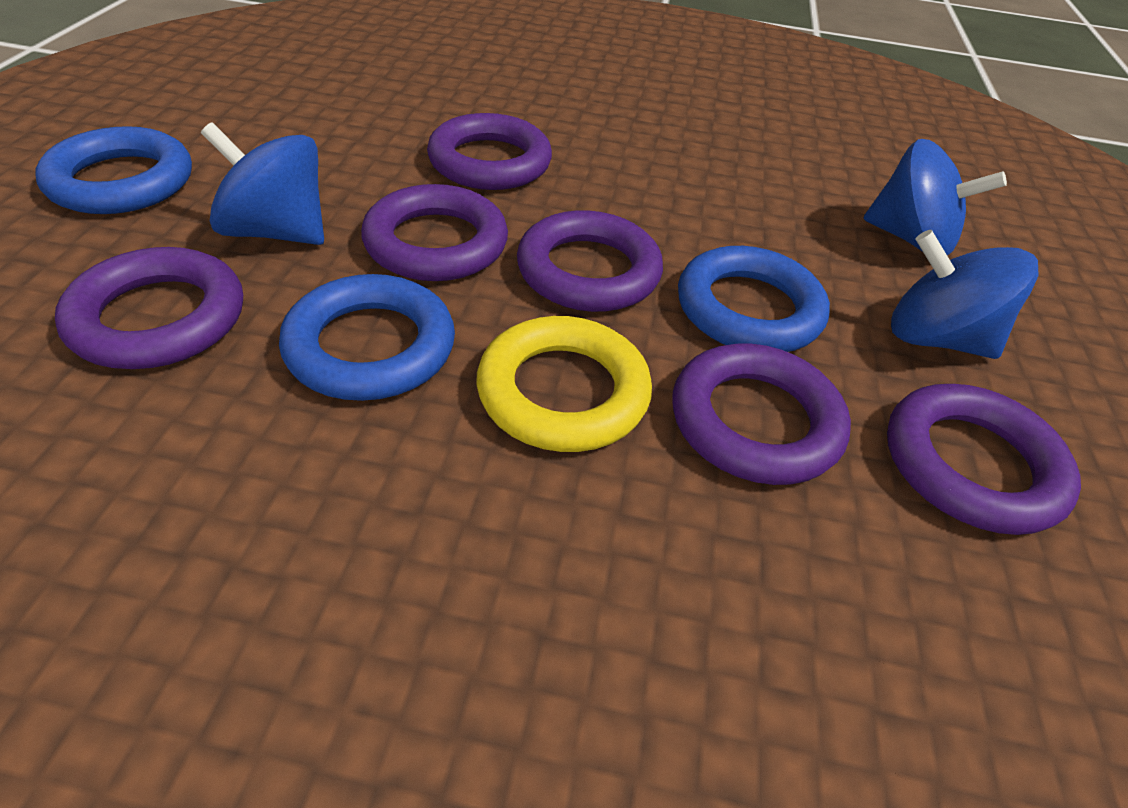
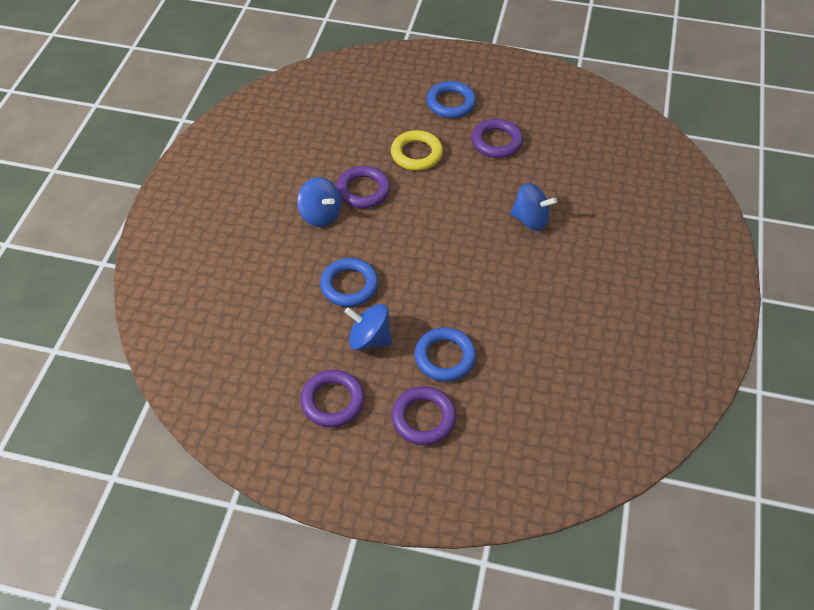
purple ring: 6 -> 4

